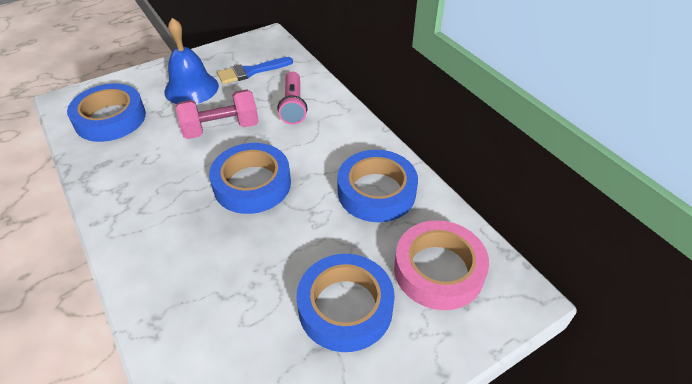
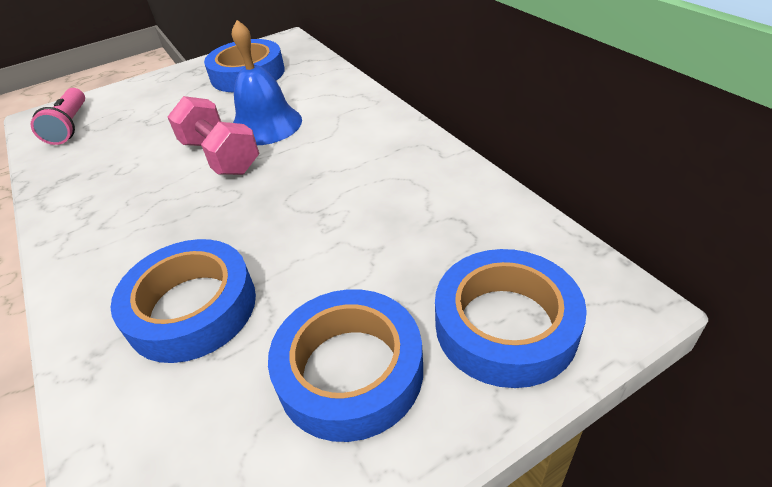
blue brush: 1 -> 0
pink tape: 1 -> 0

